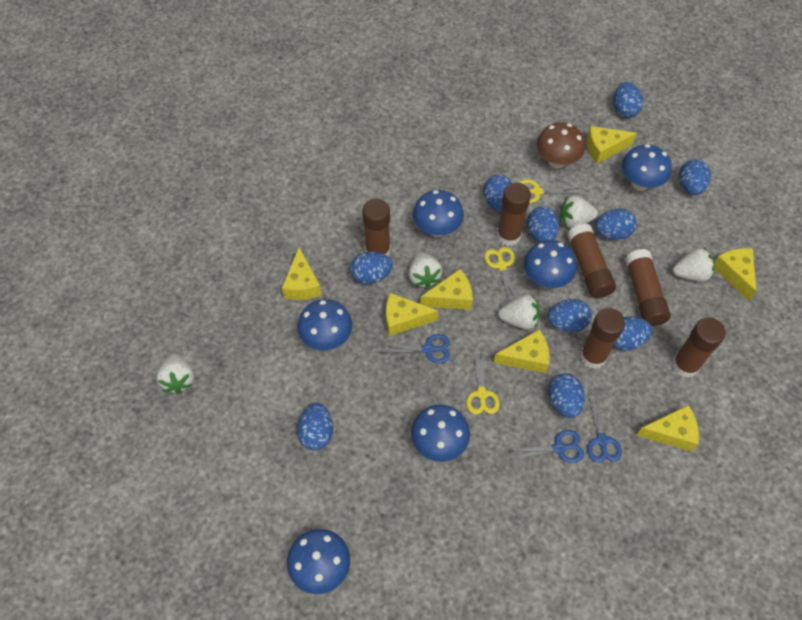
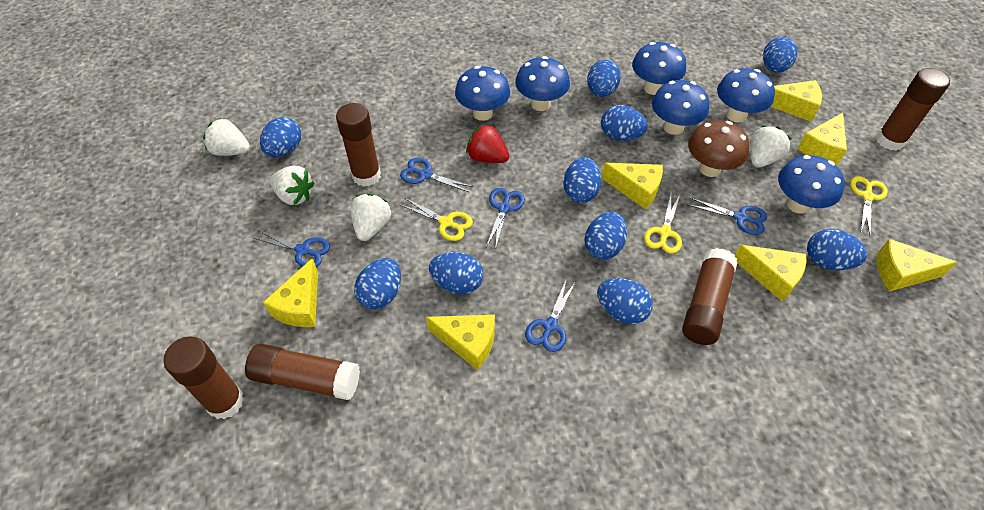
blue scissors: 3 -> 5
brown glue stick: 6 -> 5
red strawberry: 0 -> 1
white strawberry: 5 -> 4

